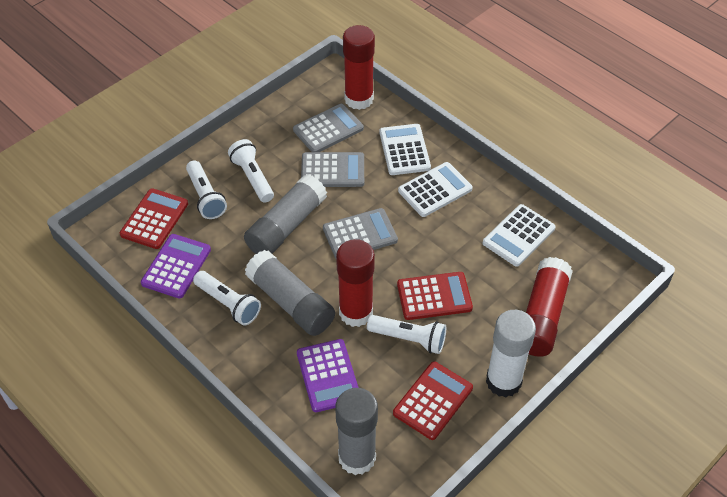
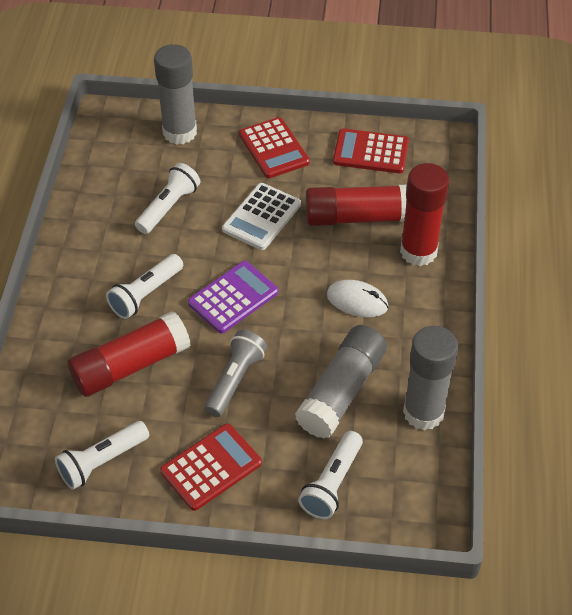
grey calculator: 3 -> 0
grey flashlight: 0 -> 1
purple calculator: 2 -> 1
white calculator: 3 -> 1
white glue stick: 1 -> 0
white mouse: 0 -> 1

